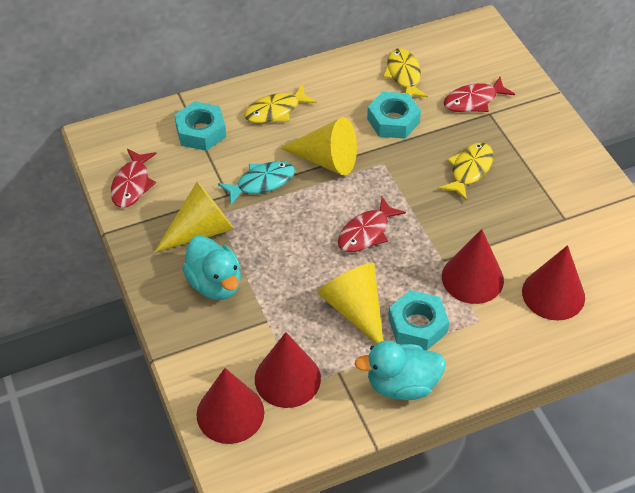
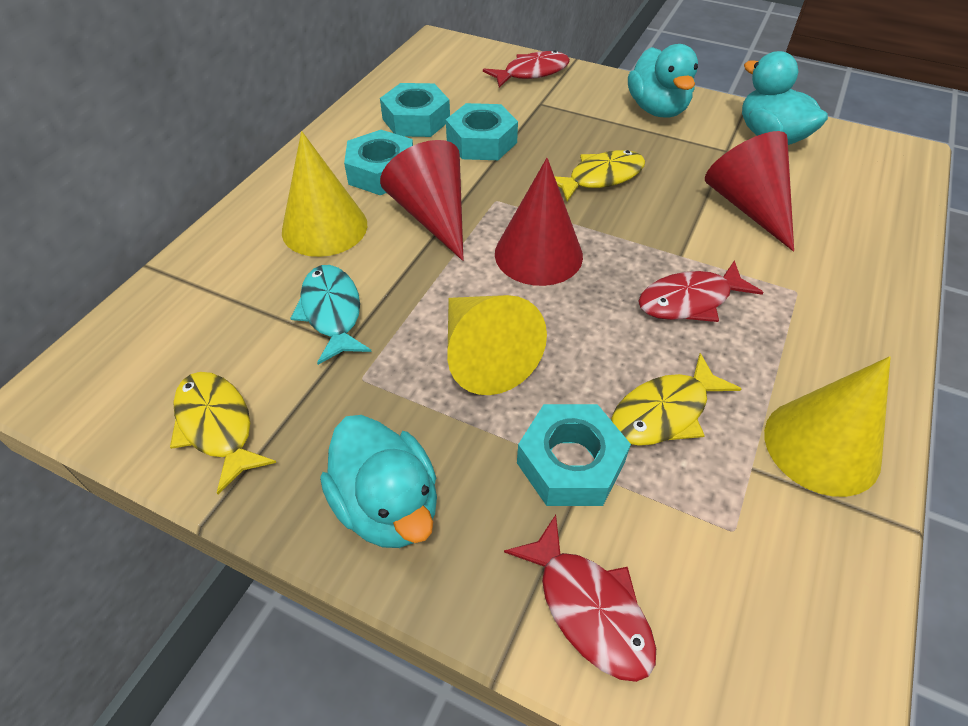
red cone: 4 -> 3
turquoise duck: 2 -> 3
turquoise nut: 3 -> 4

